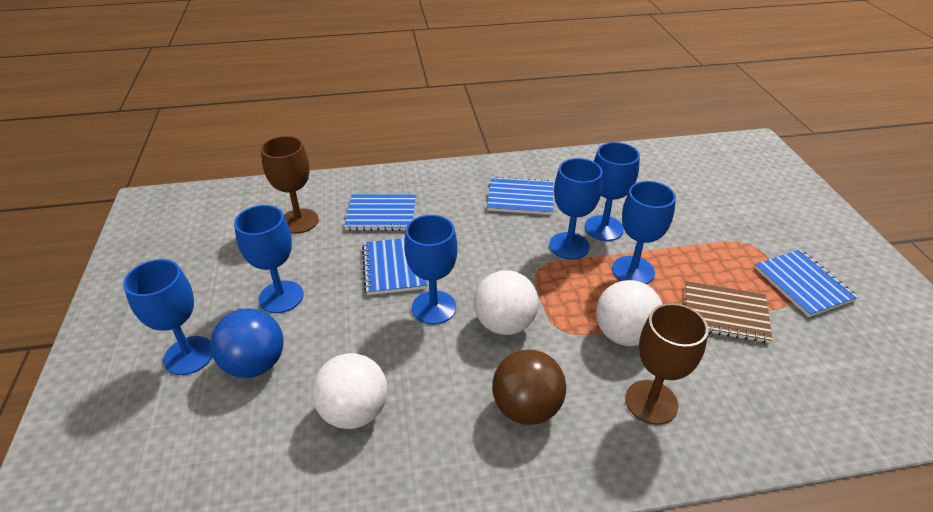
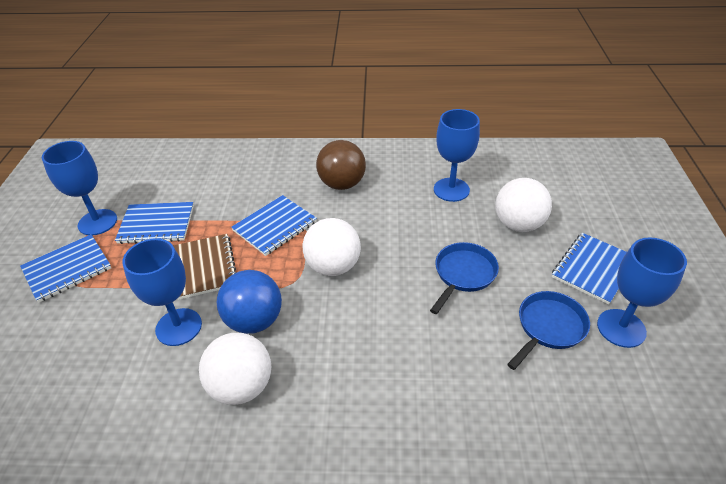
blue goblet: 6 -> 4
blue pan: 0 -> 2
brown goblet: 2 -> 0

